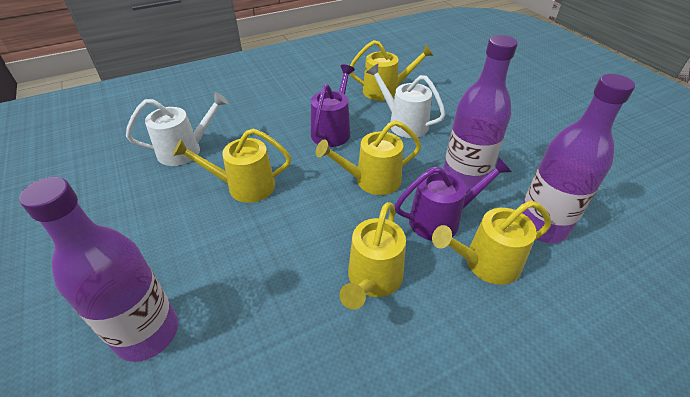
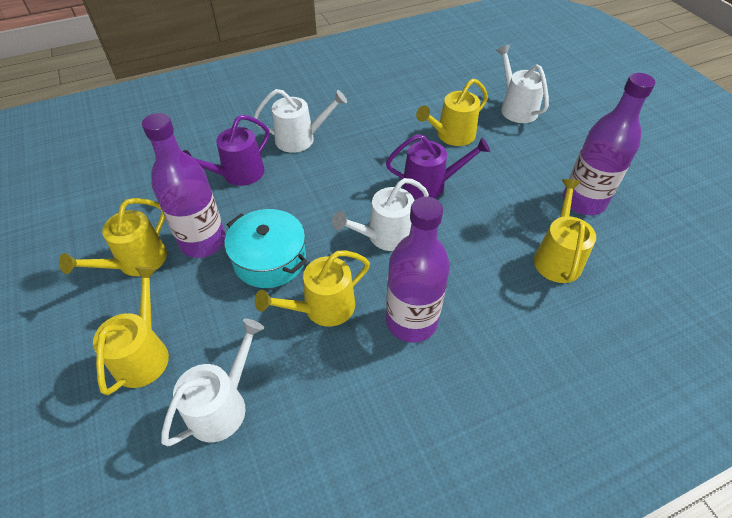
turquoise pot: 0 -> 1
white watering can: 2 -> 4

